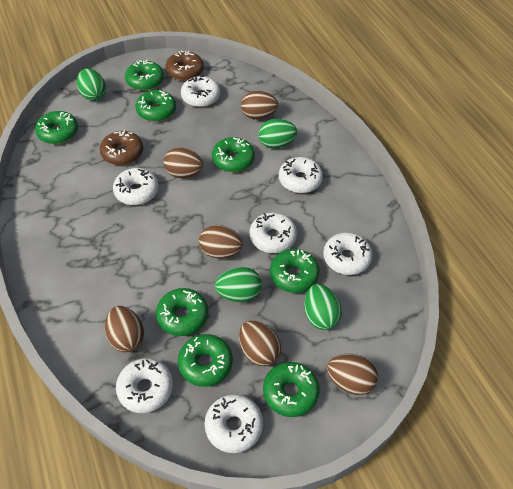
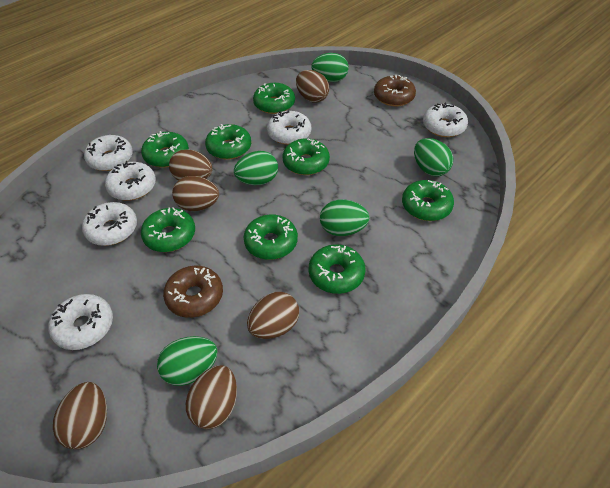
green egg: 4 -> 5
white donut: 7 -> 6

